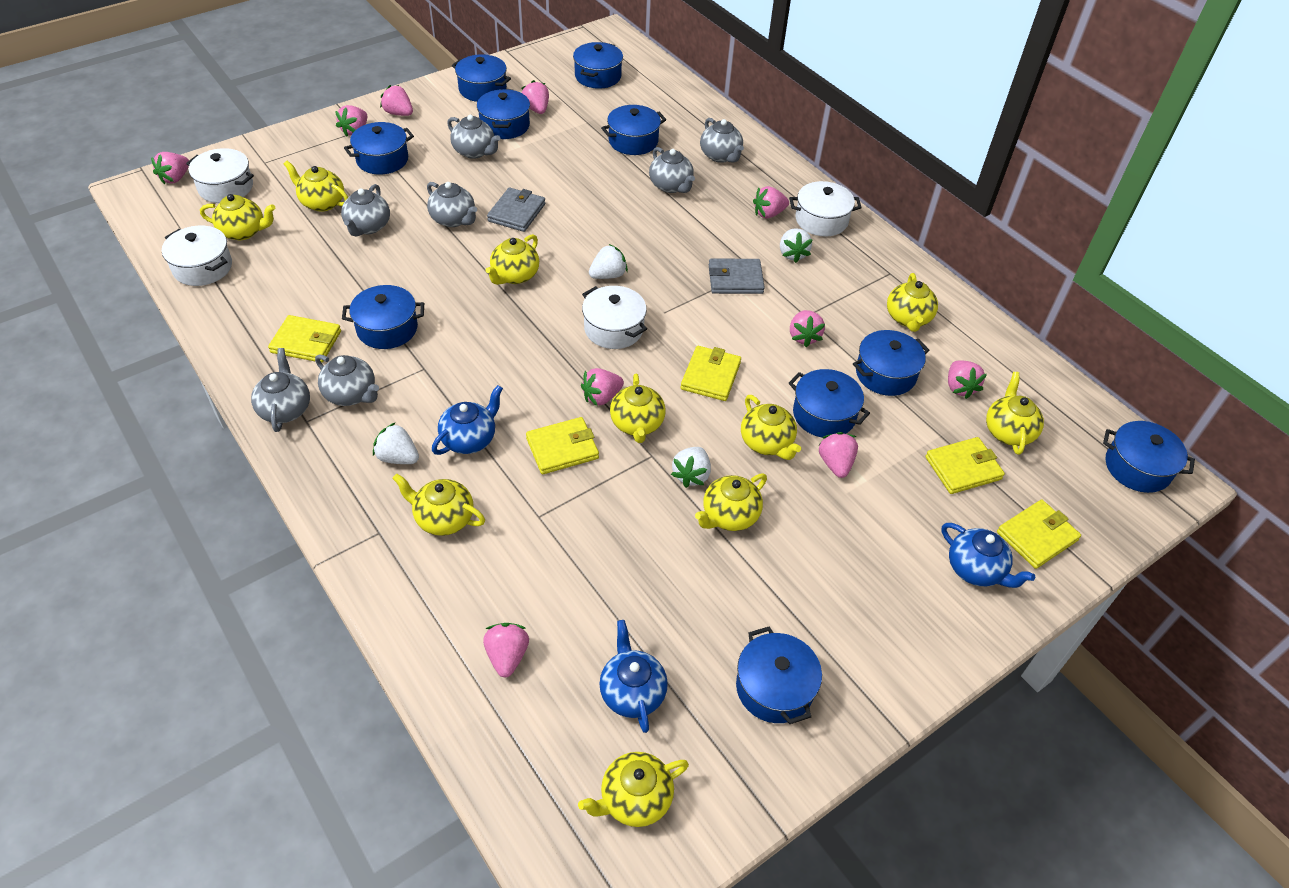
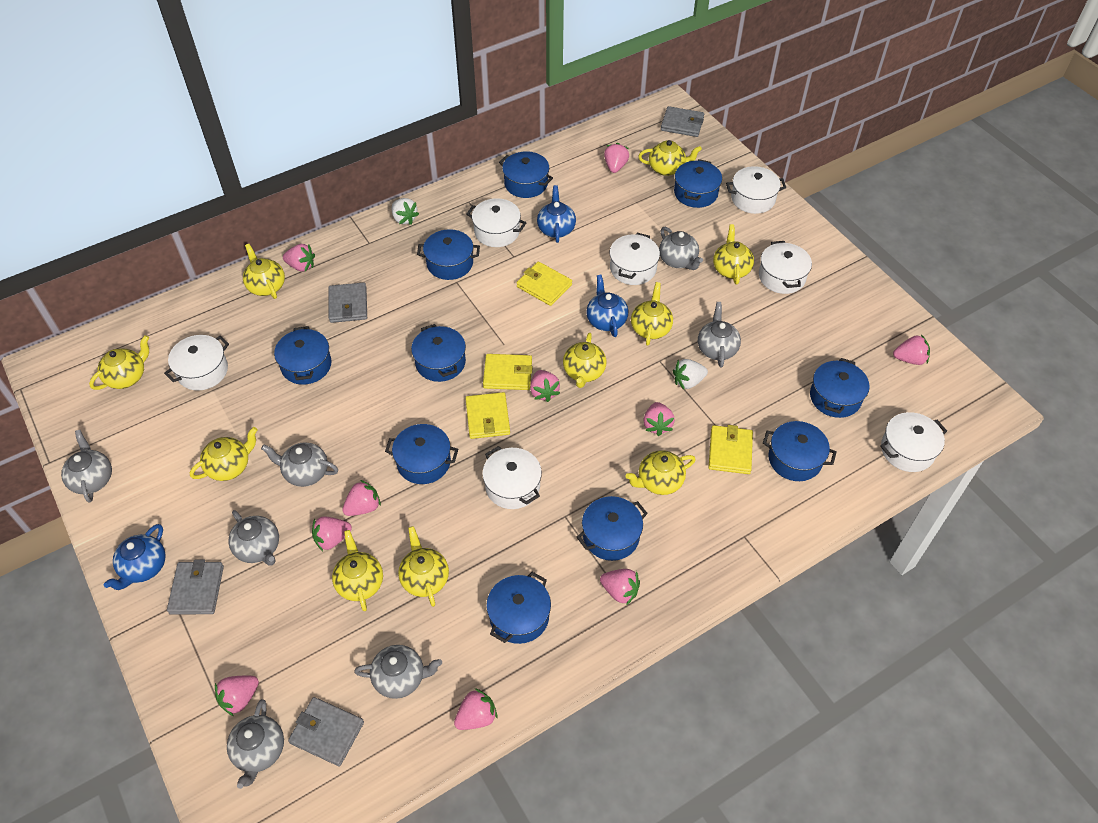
grey wallet: 2 -> 4
white pot: 4 -> 7
white strawberry: 4 -> 2
yellow wallet: 5 -> 4

